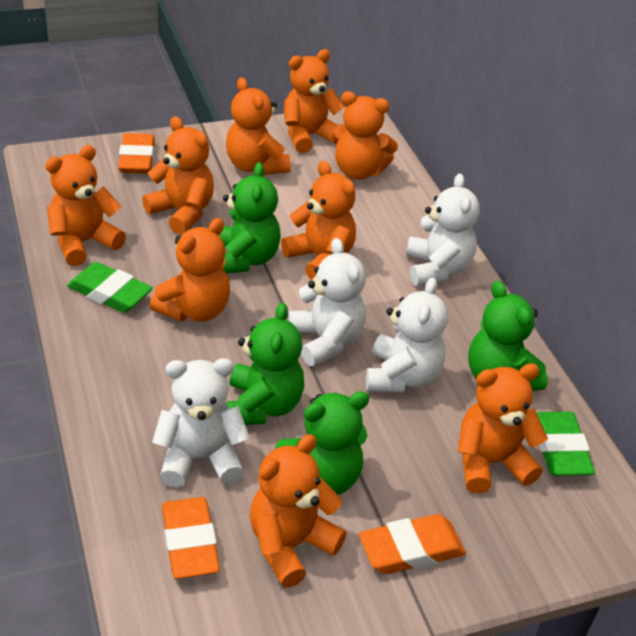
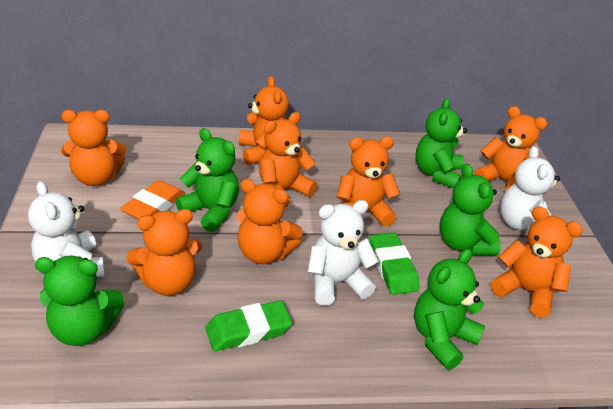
green teddy bear: 4 -> 5
orange eraser: 3 -> 1
orange teddy bear: 9 -> 8
white teddy bear: 4 -> 3

